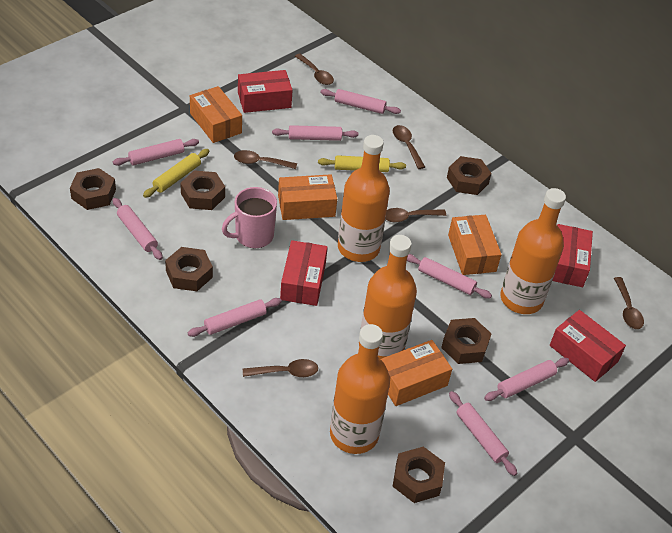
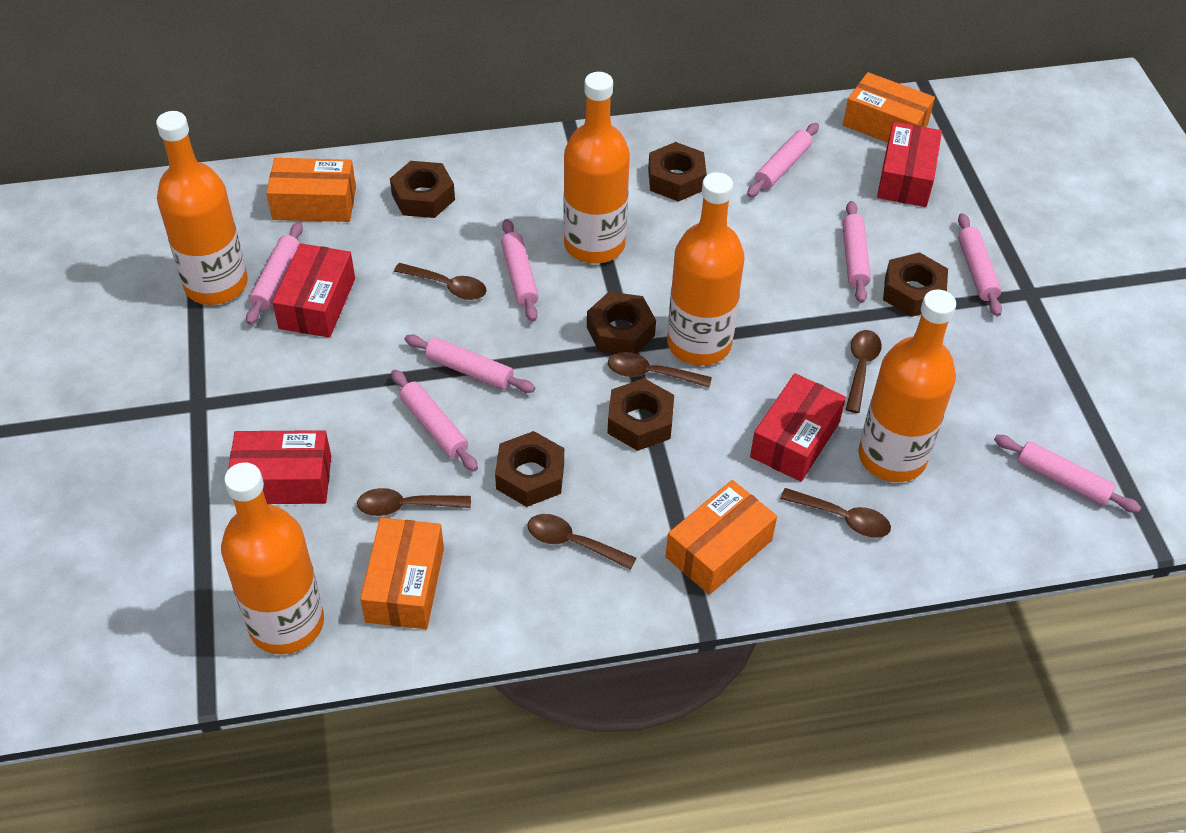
orange bottle: 4 -> 5
pink mug: 1 -> 0
yellow rolling pin: 2 -> 0

